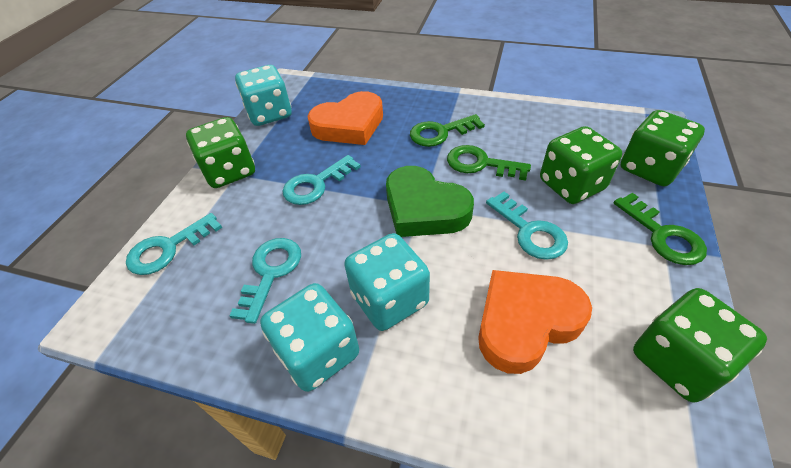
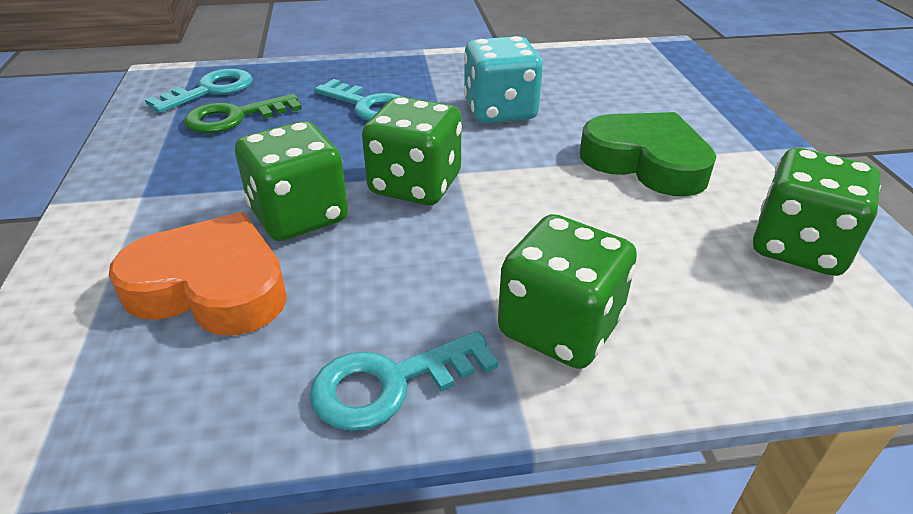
green key: 3 -> 1
orange heart: 2 -> 1
turquoise dice: 3 -> 1
turquoise key: 4 -> 3

